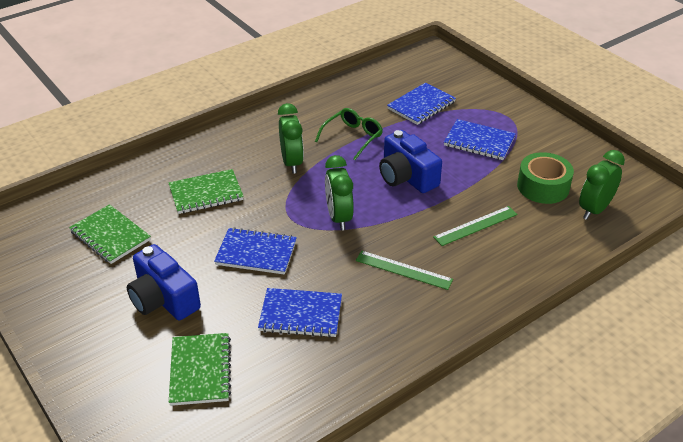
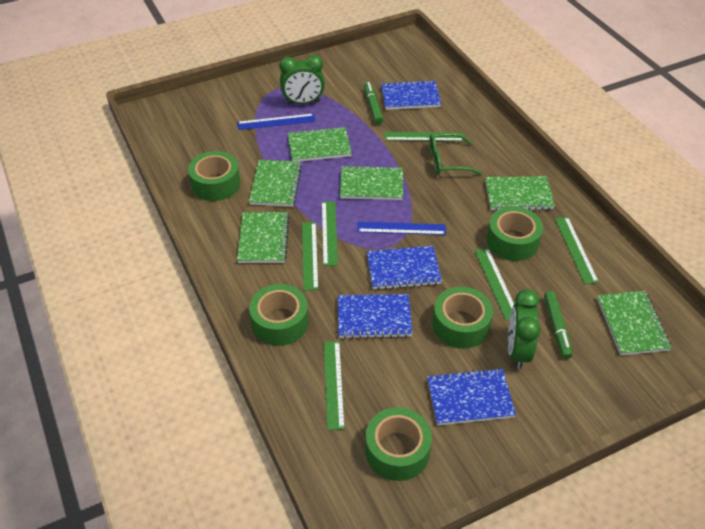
blue camera: 2 -> 0
blue ruler: 0 -> 2
green clock: 3 -> 2
green marker: 0 -> 2
green notebook: 3 -> 6
green ruler: 2 -> 6
green tape: 1 -> 5

